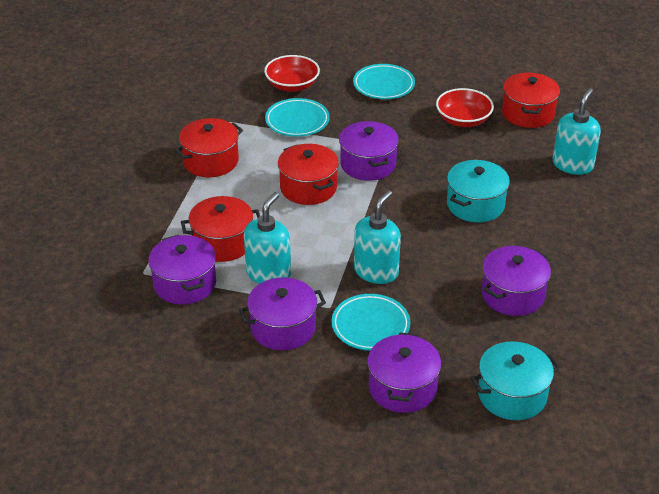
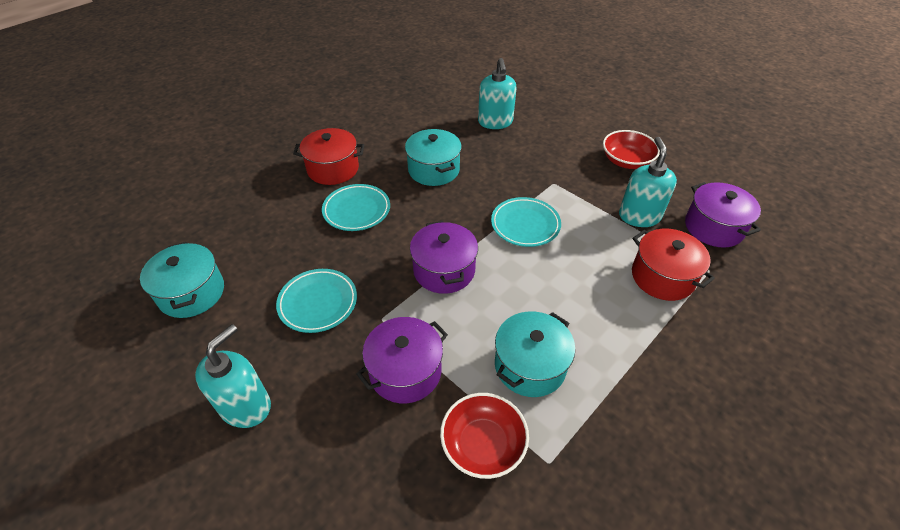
purple pot: 5 -> 3
red pot: 4 -> 2
turquoise pot: 2 -> 3

